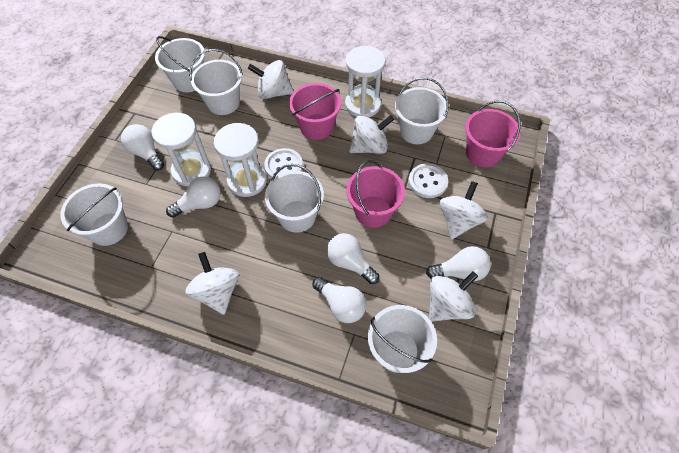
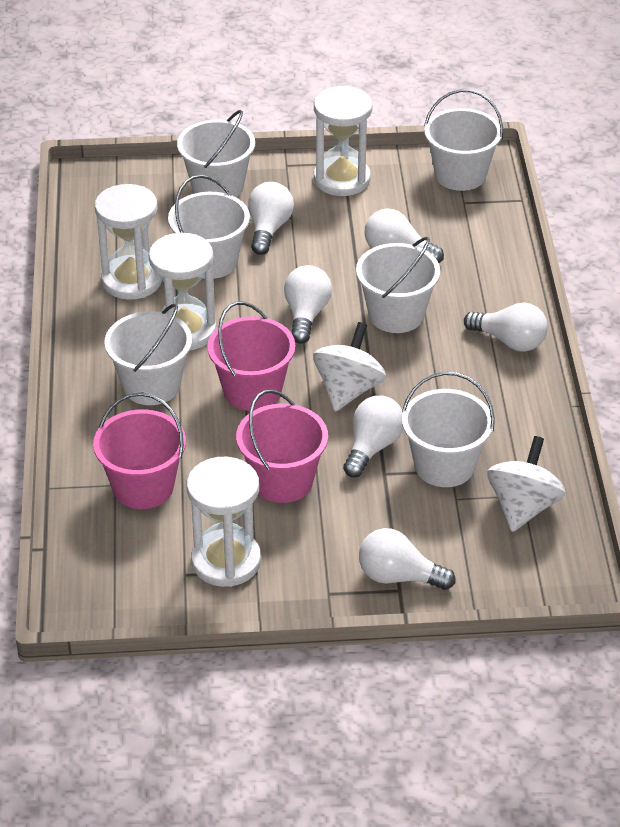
white button: 2 -> 0
white hourglass: 3 -> 4
white light bulb: 5 -> 6
white spinning top: 5 -> 2

